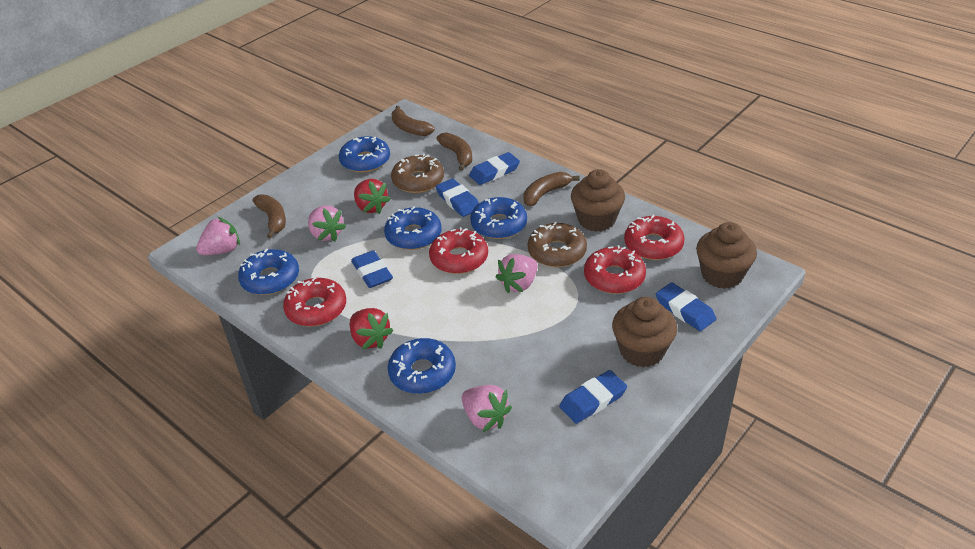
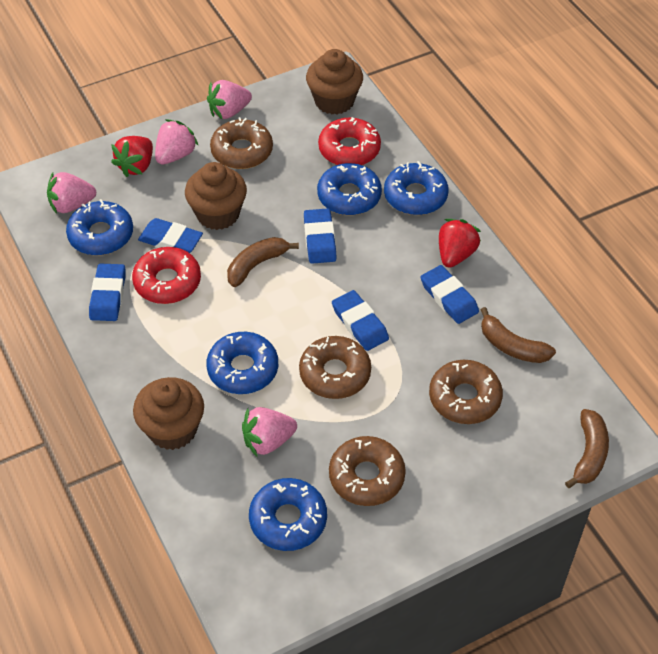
brown banana: 4 -> 3
brown donut: 2 -> 4
red donut: 4 -> 2

